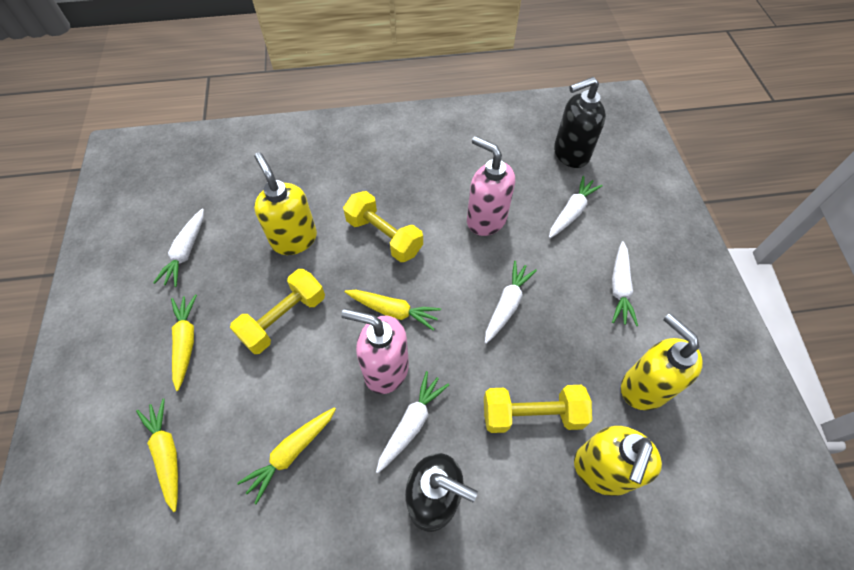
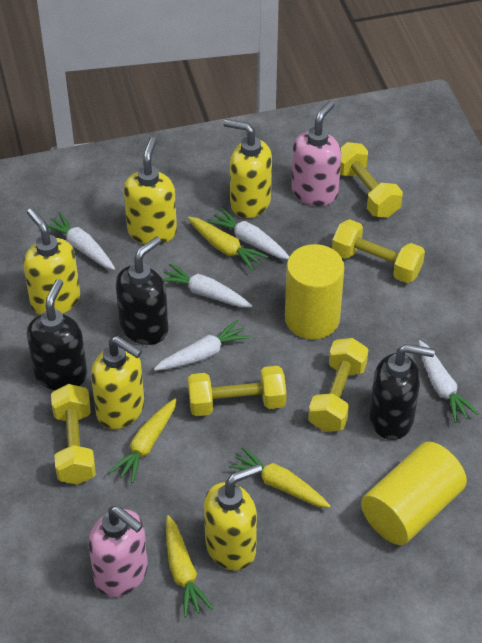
black soap dispenser: 2 -> 3
yellow cylinder: 0 -> 2
yellow dumbbell: 3 -> 5
yellow soap dispenser: 3 -> 5

